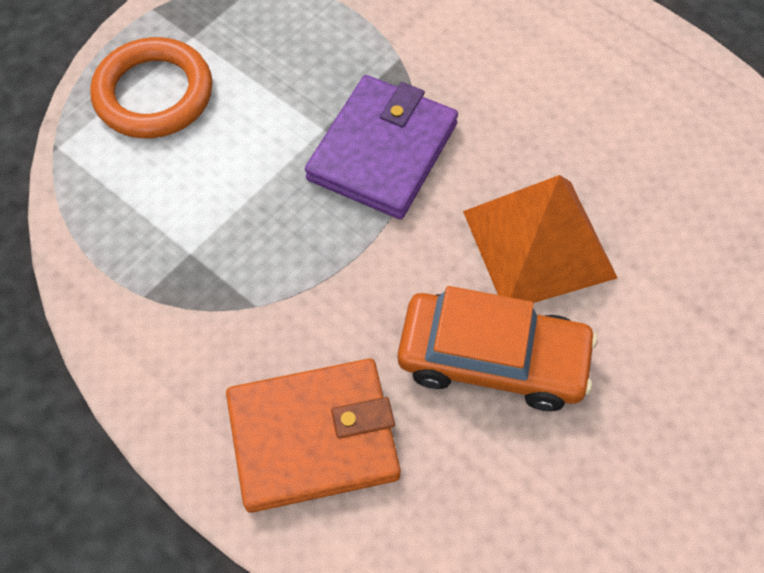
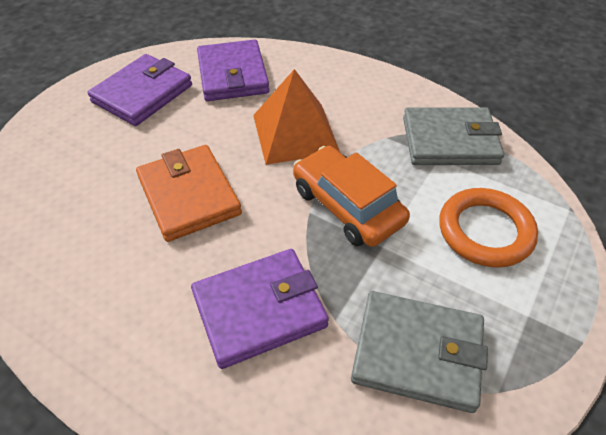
grey wallet: 0 -> 2
purple wallet: 1 -> 3

